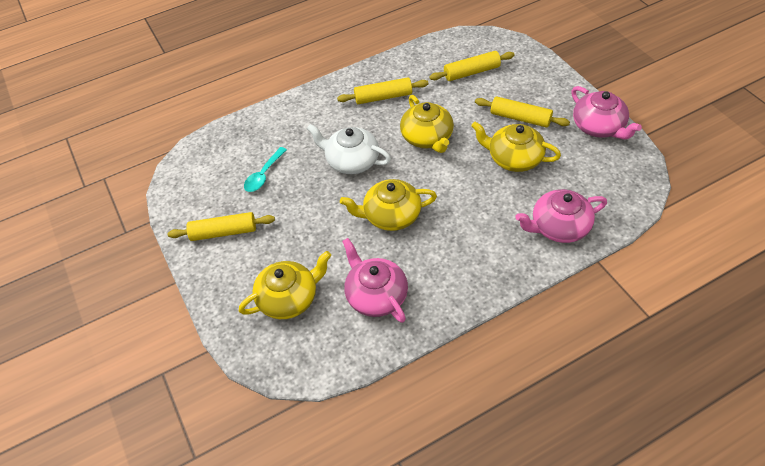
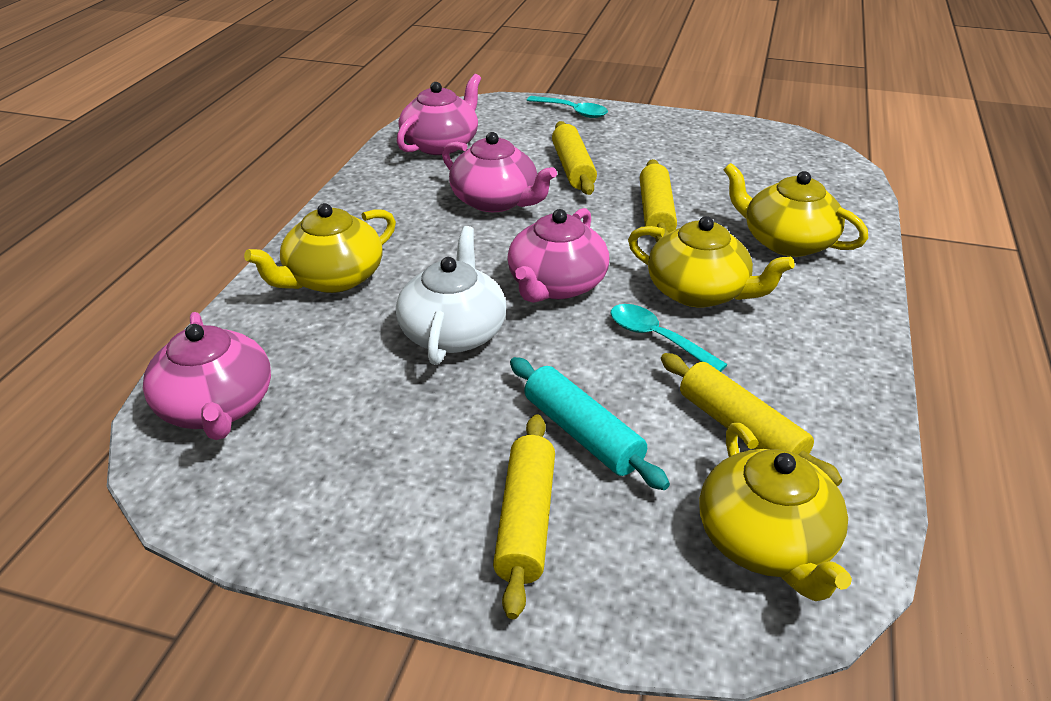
pink teapot: 3 -> 4
turquoise rolling pin: 0 -> 1
turquoise spoon: 1 -> 2

